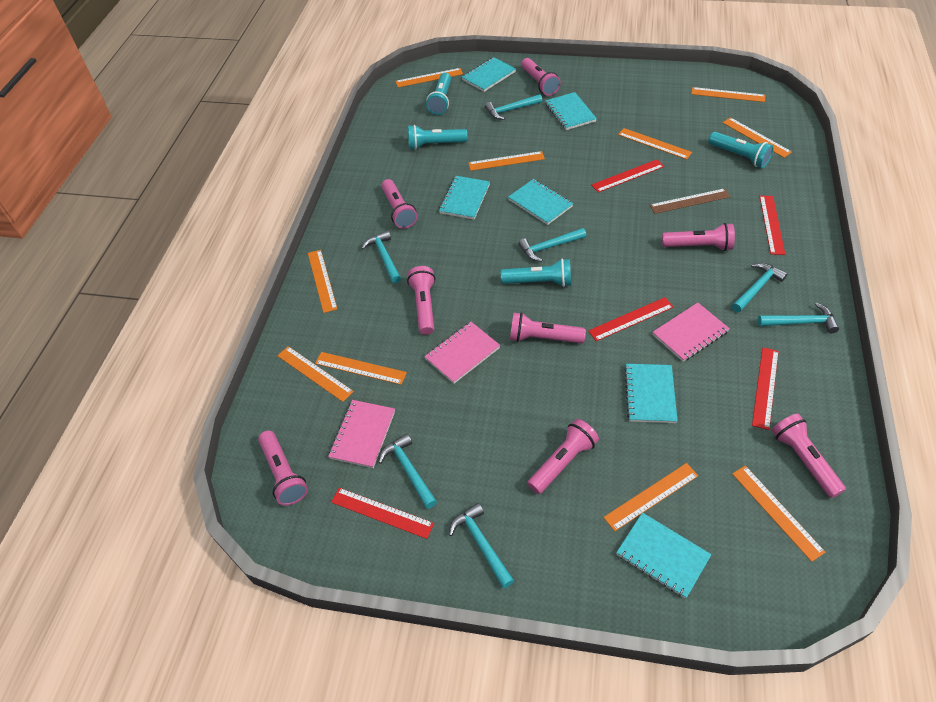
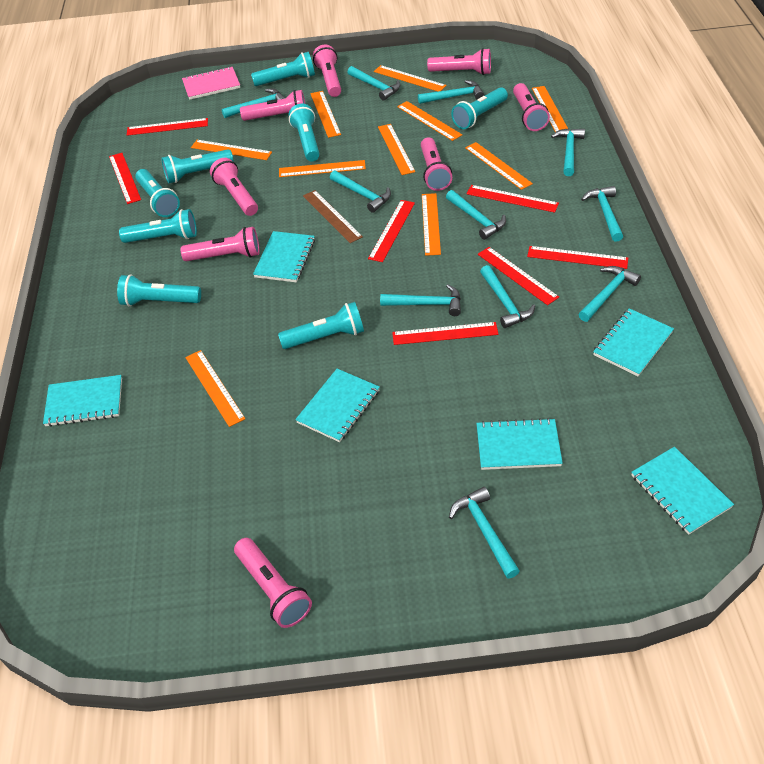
pink notebook: 3 -> 1
red ruler: 5 -> 7
turquoise flashlight: 4 -> 8
turquoise hammer: 7 -> 11

